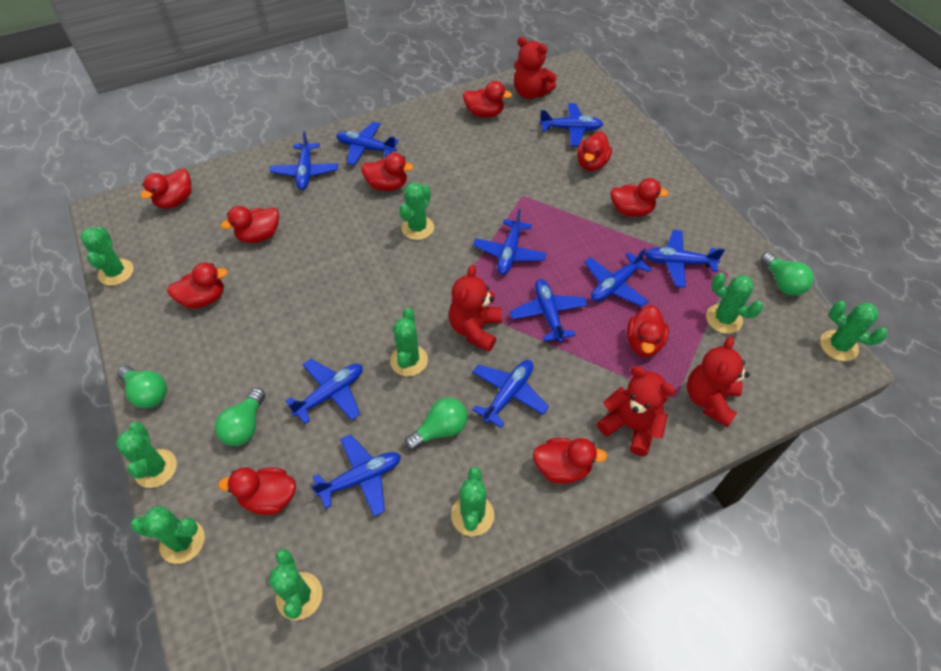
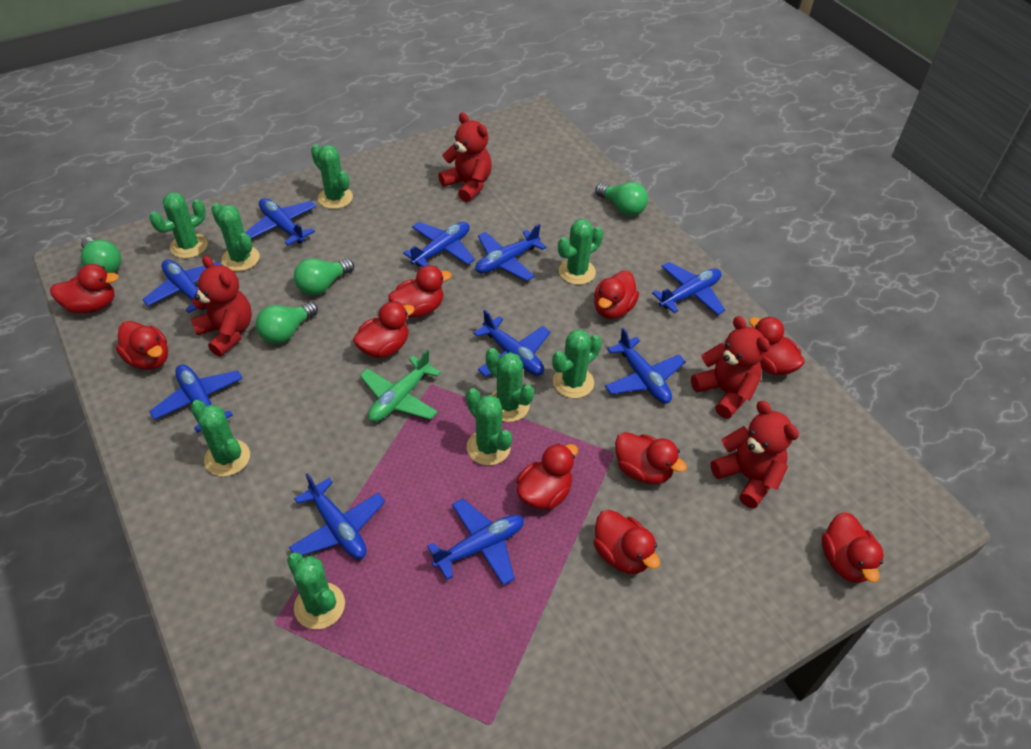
green plane: 0 -> 1

